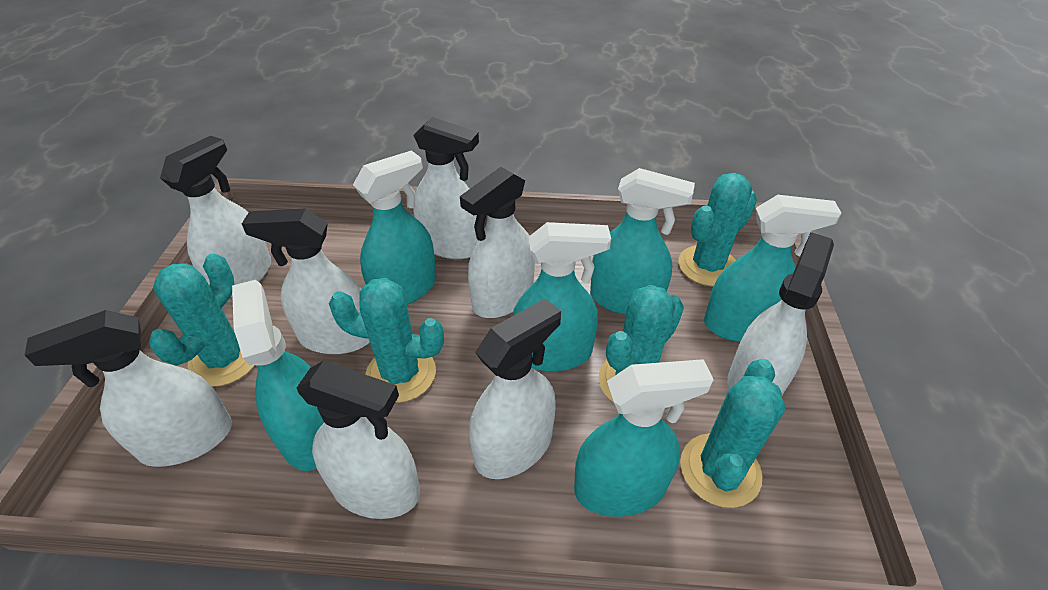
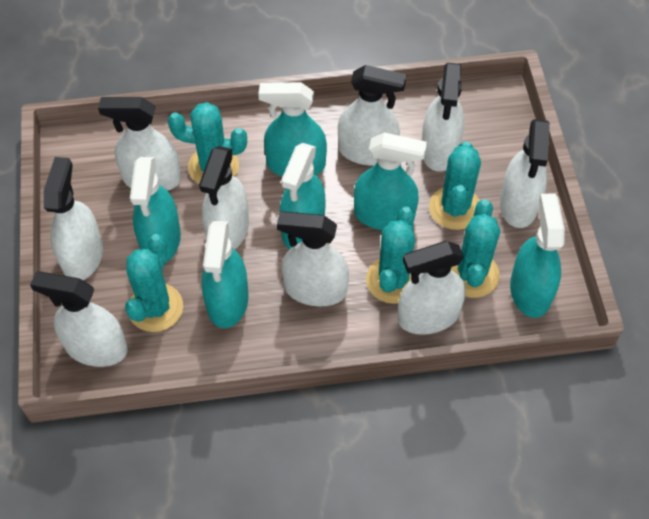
white spray bottle: 8 -> 9

